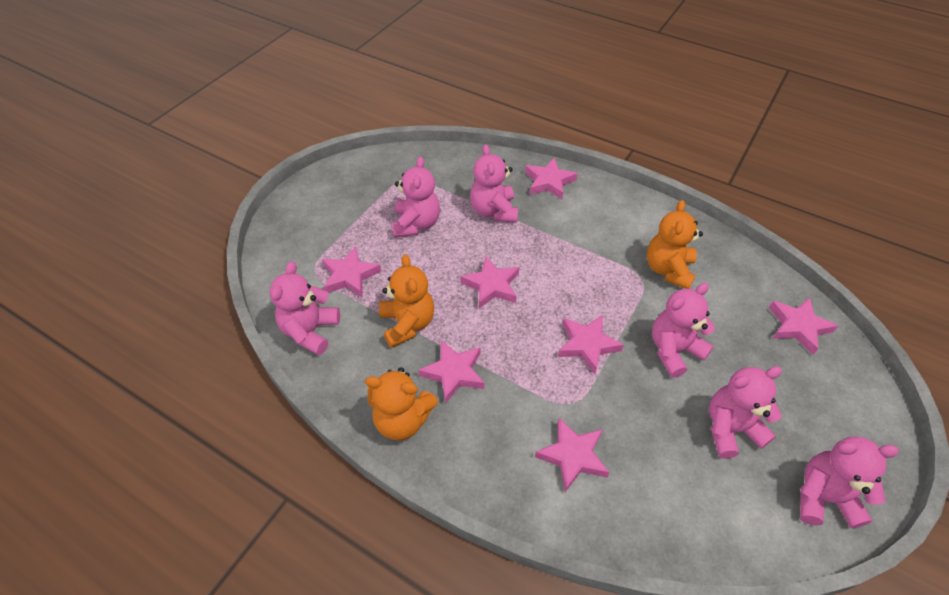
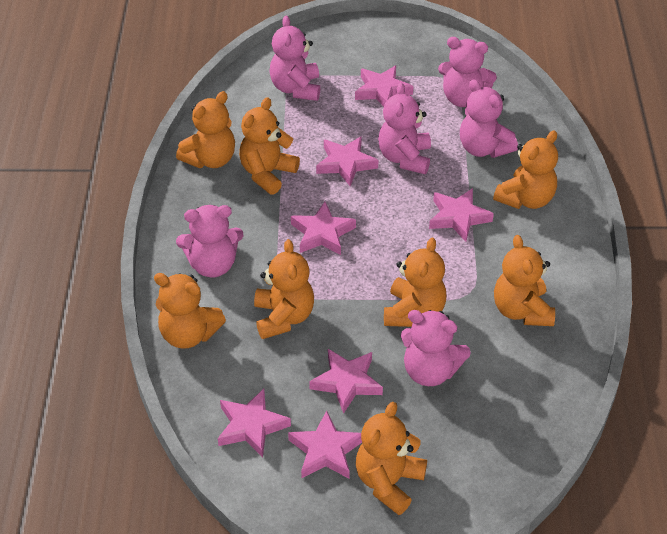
orange teddy bear: 3 -> 8

